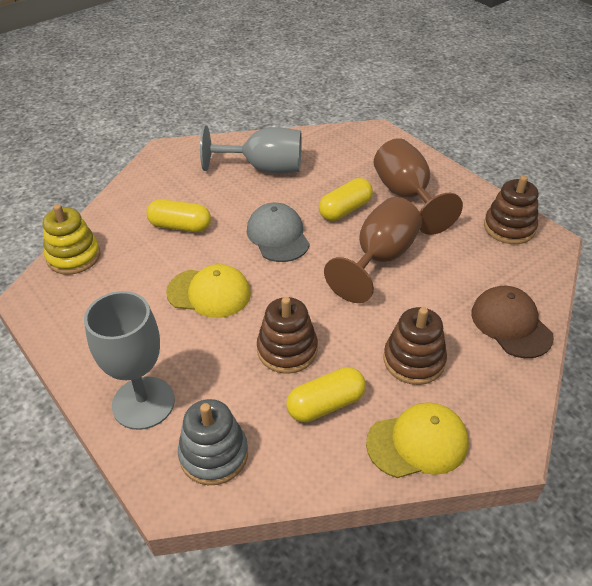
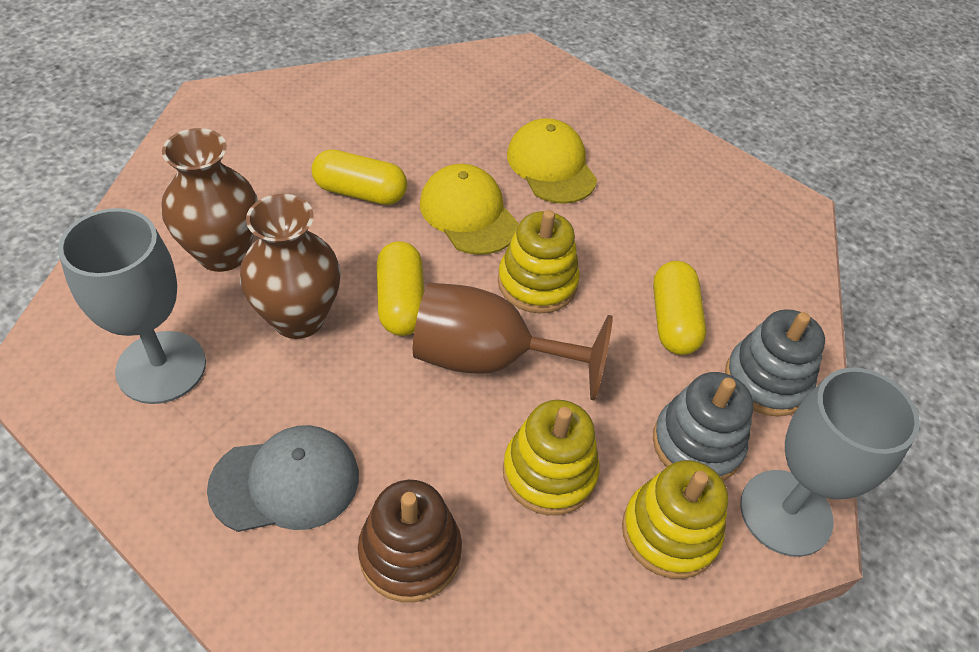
brown cap: 1 -> 0
brown goblet: 2 -> 1
brown stacking toy: 3 -> 1
brown vase: 0 -> 2
grey stacking toy: 1 -> 2
yellow stacking toy: 1 -> 3

